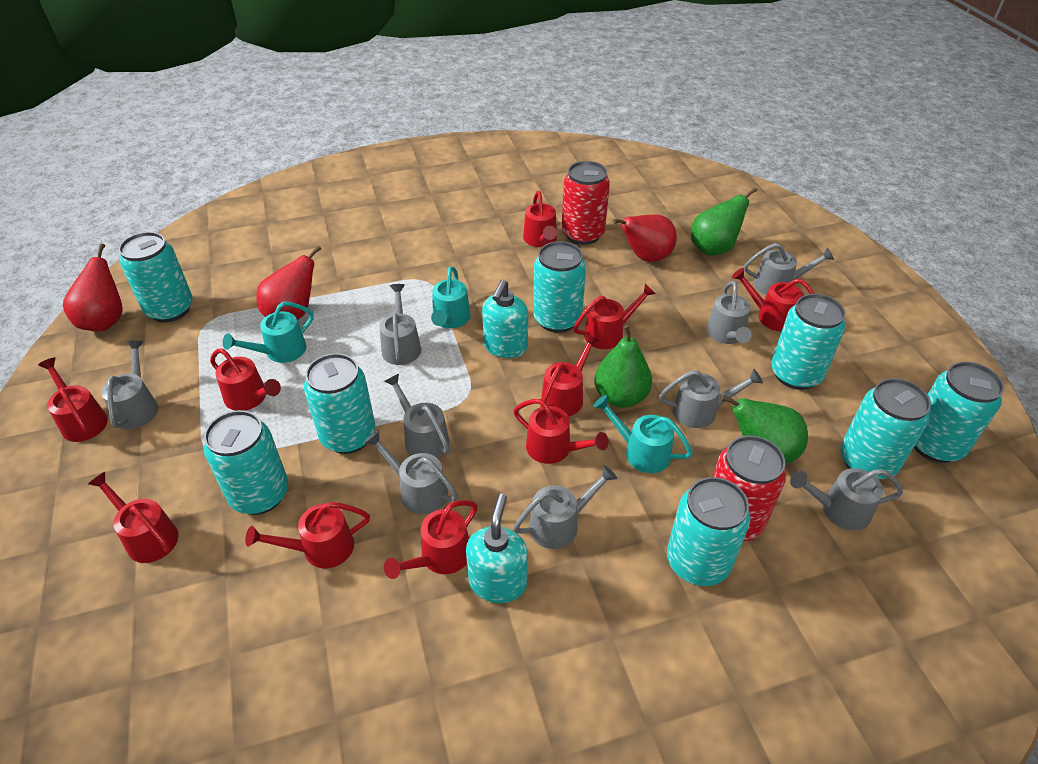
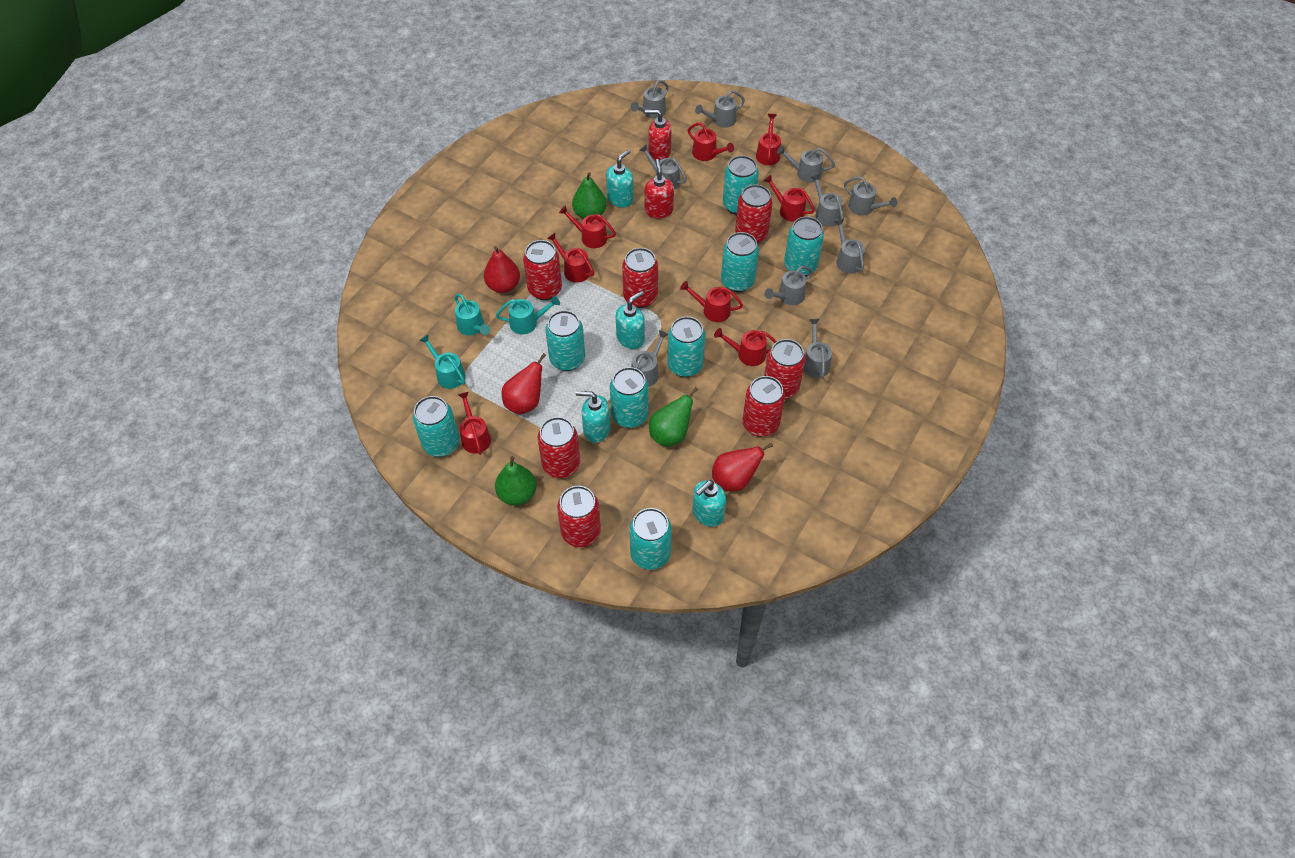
grey watering can: 9 -> 10
red can: 2 -> 7
red soap dispenser: 0 -> 2
red watering can: 10 -> 8
turquoise soap dispenser: 2 -> 4

